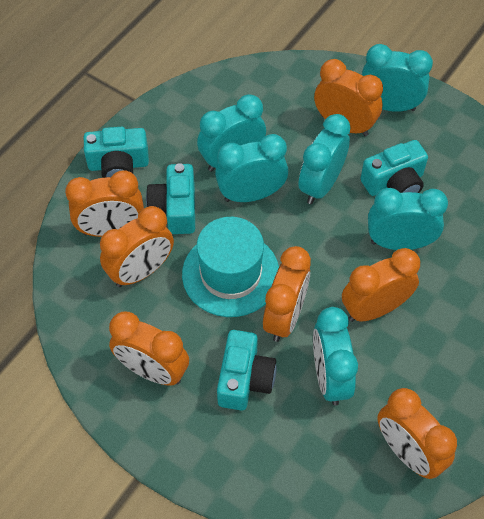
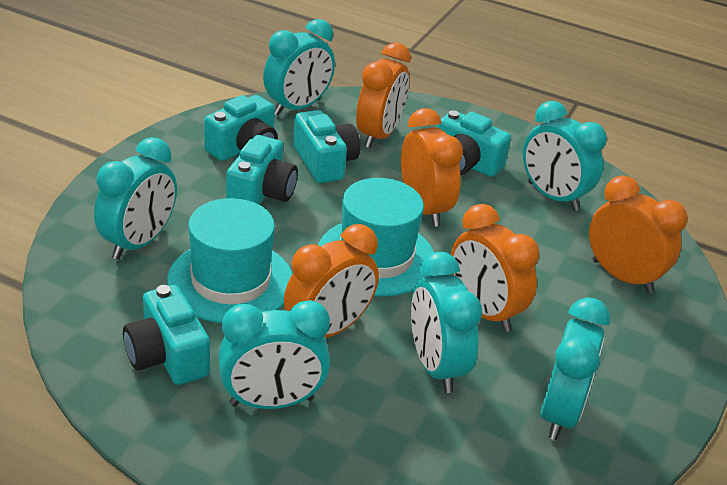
orange clock: 7 -> 5
turquoise camera: 4 -> 5
turquoise hat: 1 -> 2

